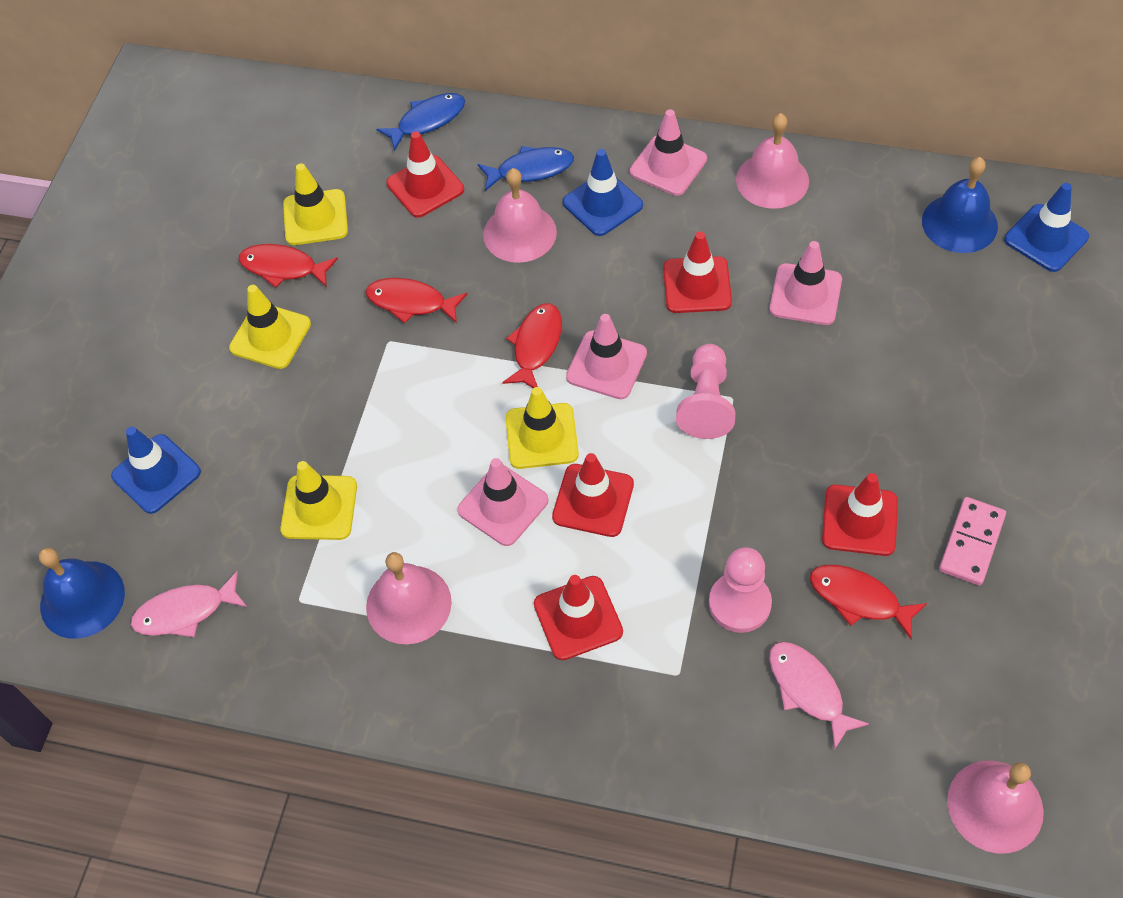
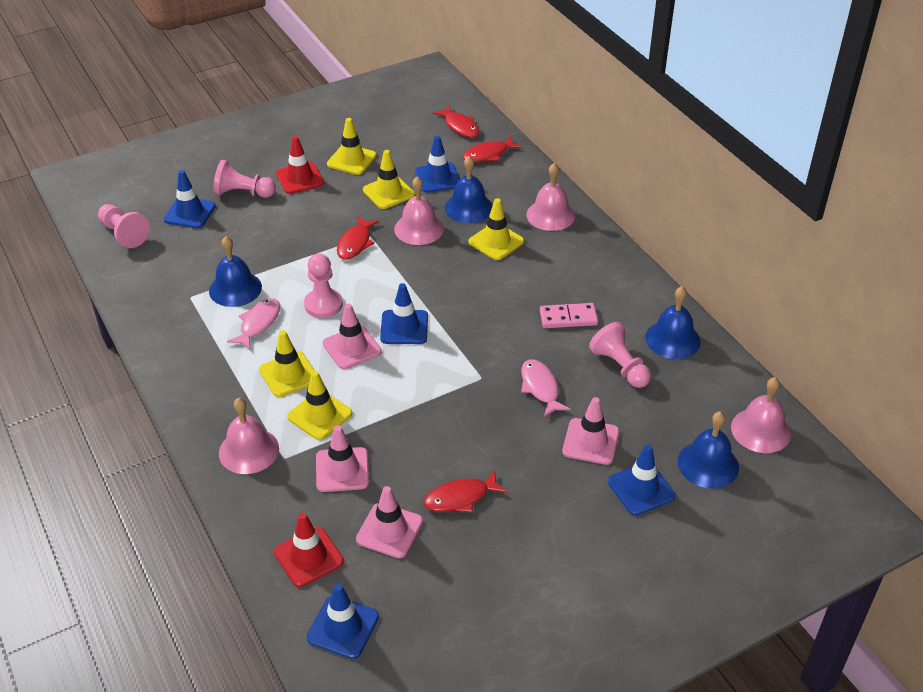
blue bell: 2 -> 4
blue fish: 2 -> 0
blue traffic cone: 3 -> 5
pink pawn: 2 -> 4
red traffic cone: 5 -> 2
yellow traffic cone: 4 -> 5

